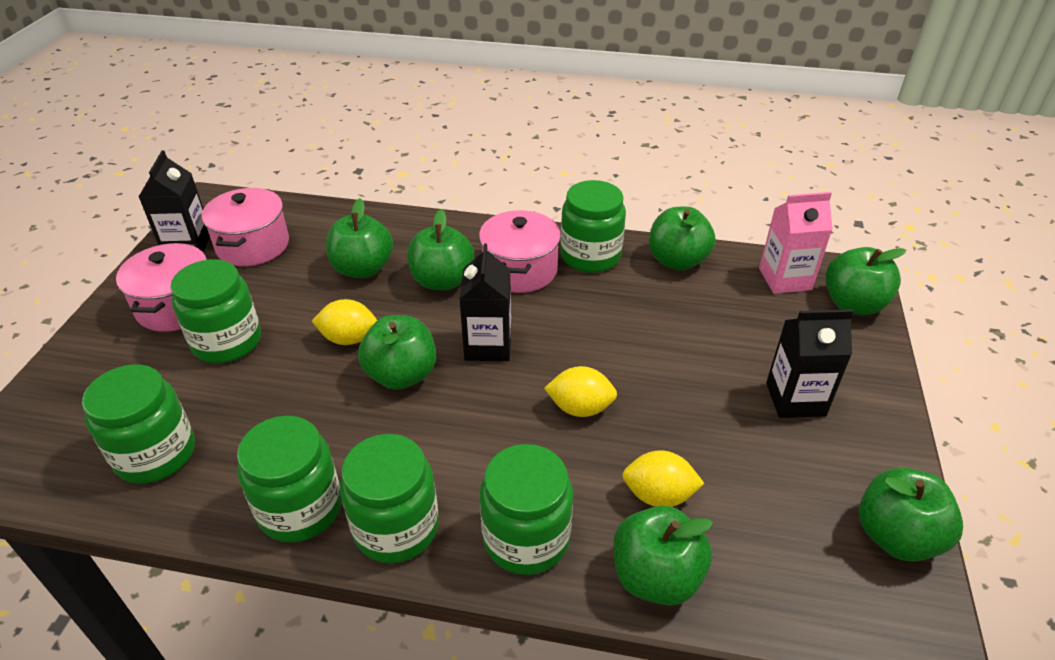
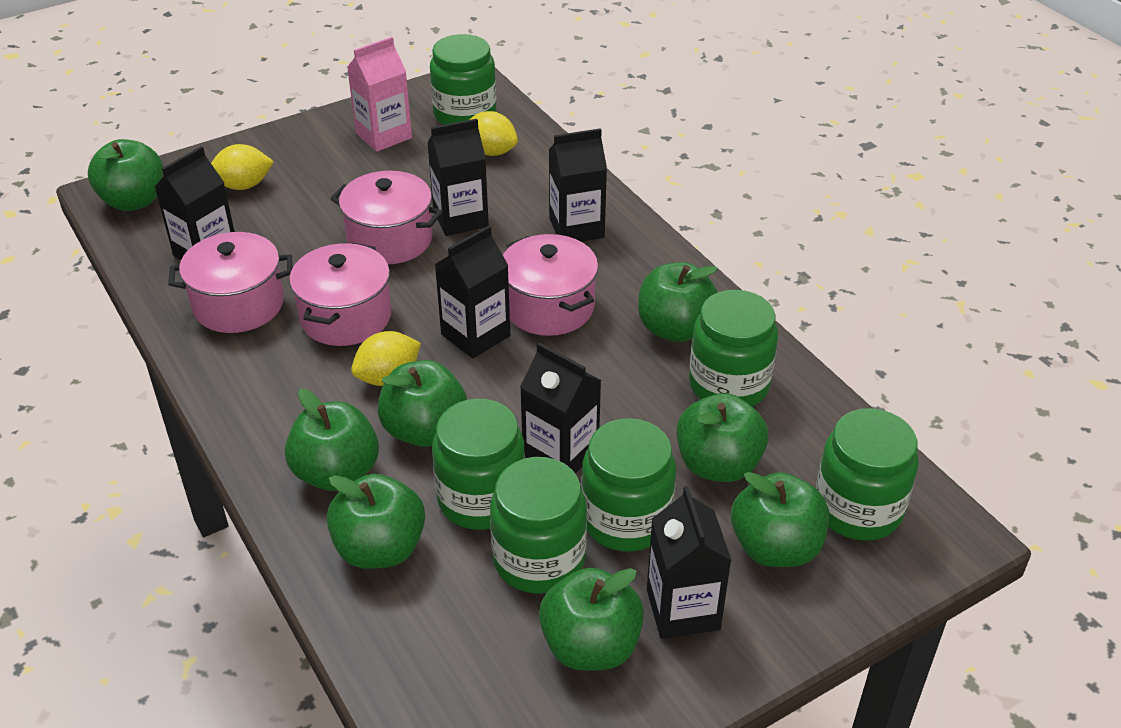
black carton: 3 -> 6
green apple: 7 -> 8
pink pot: 3 -> 4

